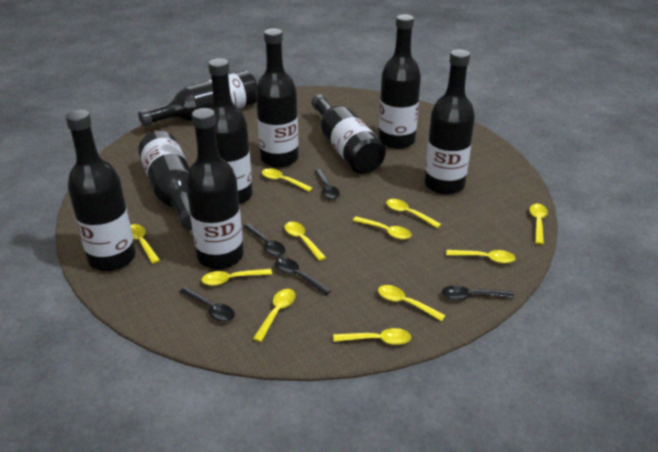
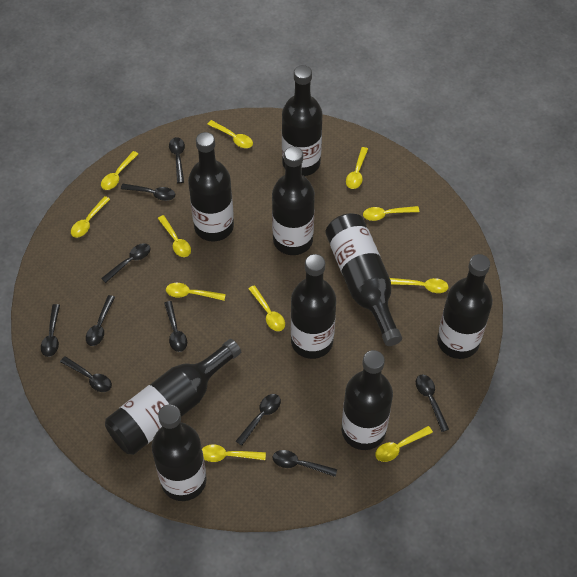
black spoon: 5 -> 10

